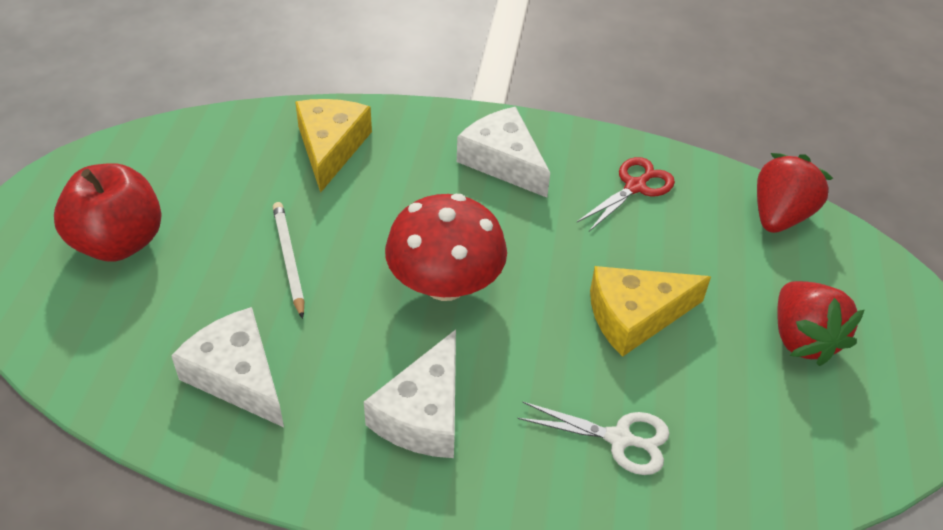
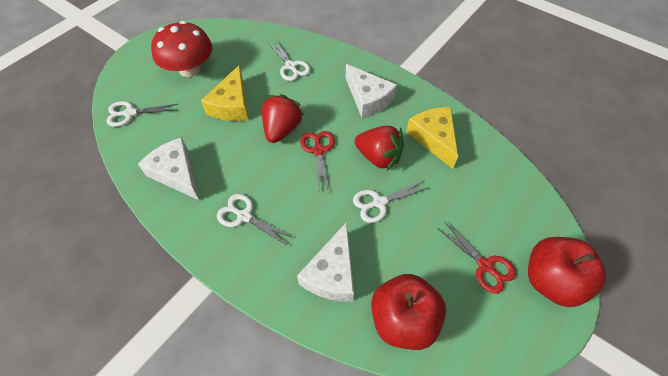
red apple: 1 -> 2
red scissors: 1 -> 2
white pencil: 1 -> 0
white scissors: 1 -> 4

